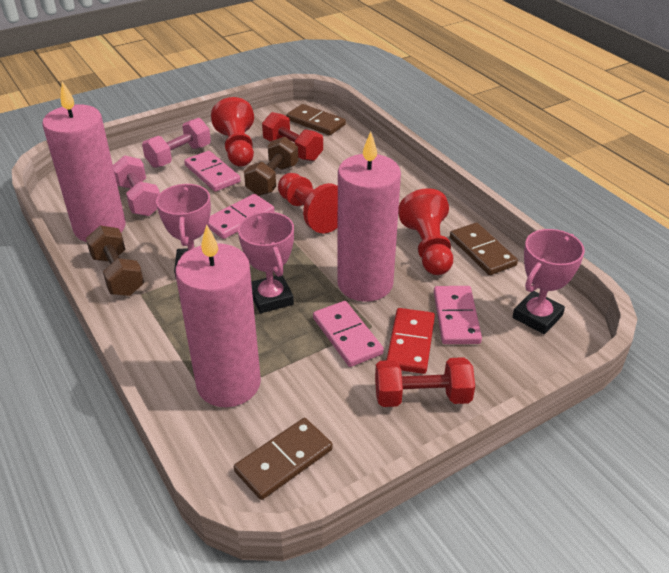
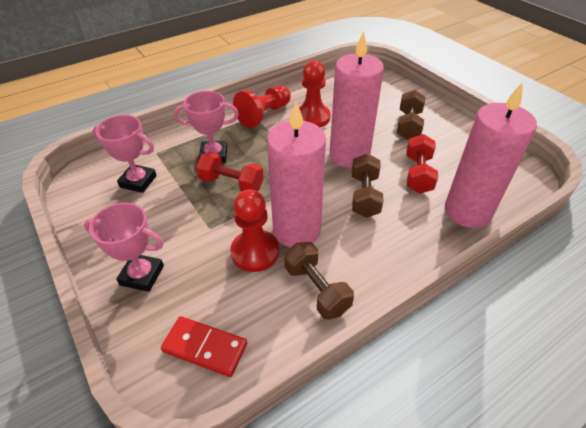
brown domino: 3 -> 0
brown dumbbell: 2 -> 3
pink domino: 4 -> 0
pink dumbbell: 2 -> 0

